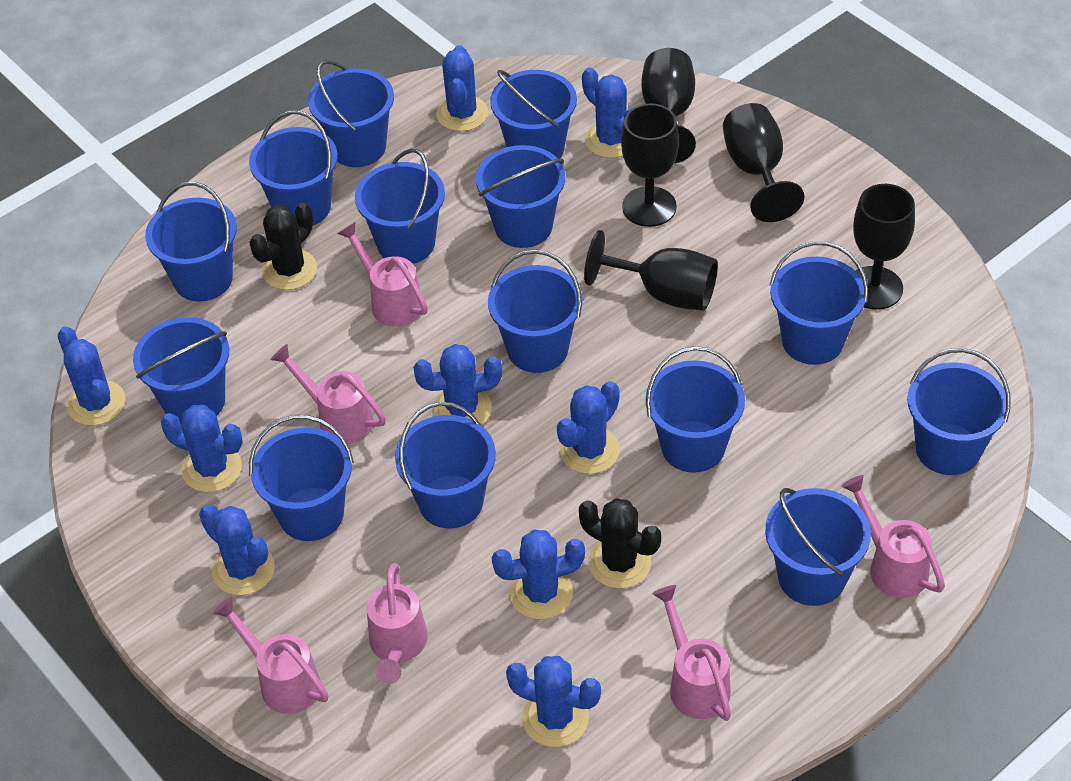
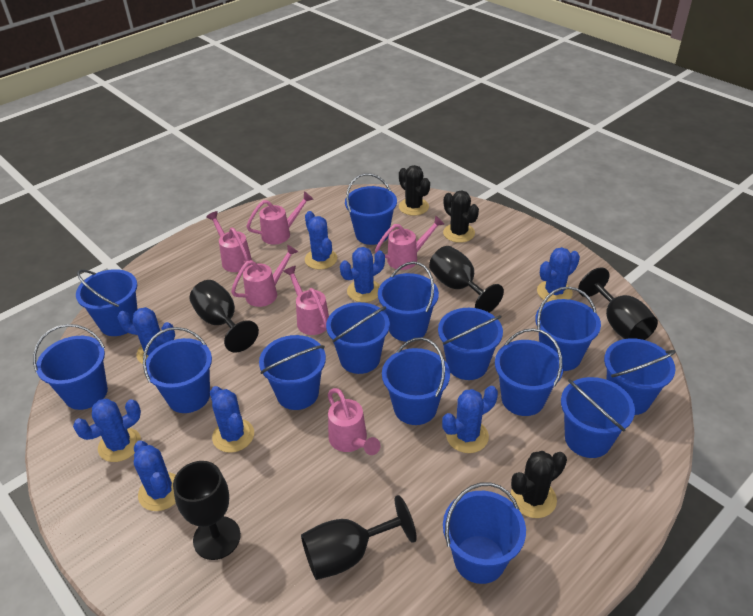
black cactus: 2 -> 3
blue cactus: 9 -> 8

